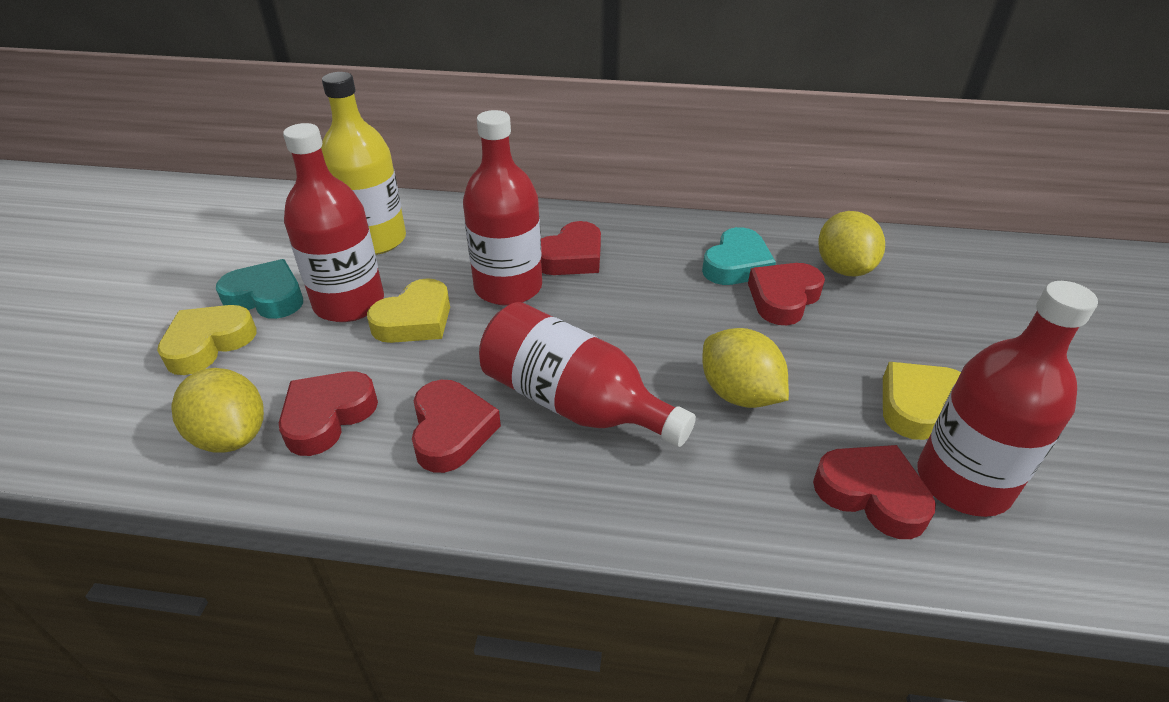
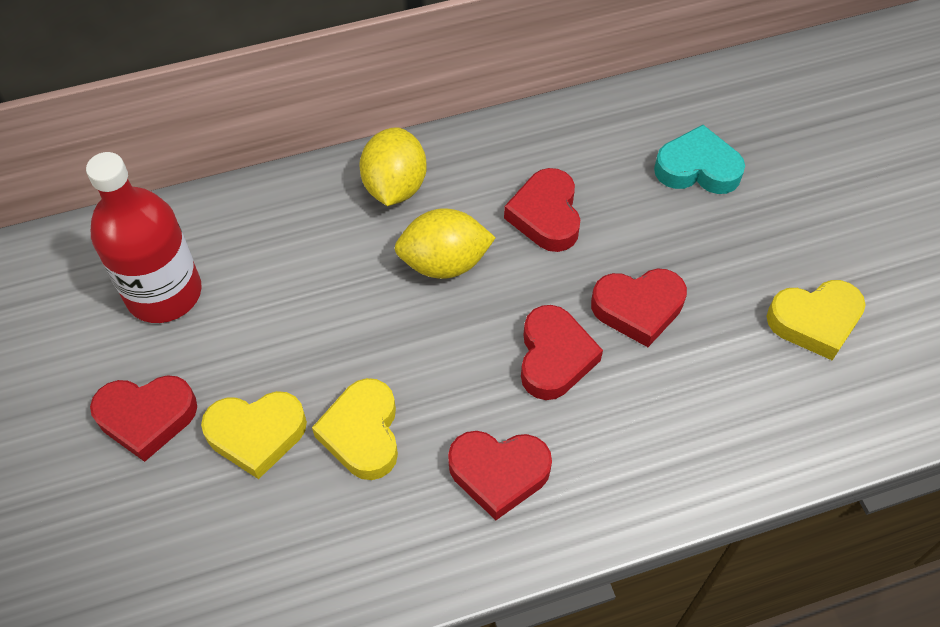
red bottle: 4 -> 1
turquoise heart: 2 -> 1
yellow bottle: 1 -> 0
yellow lemon: 3 -> 2

